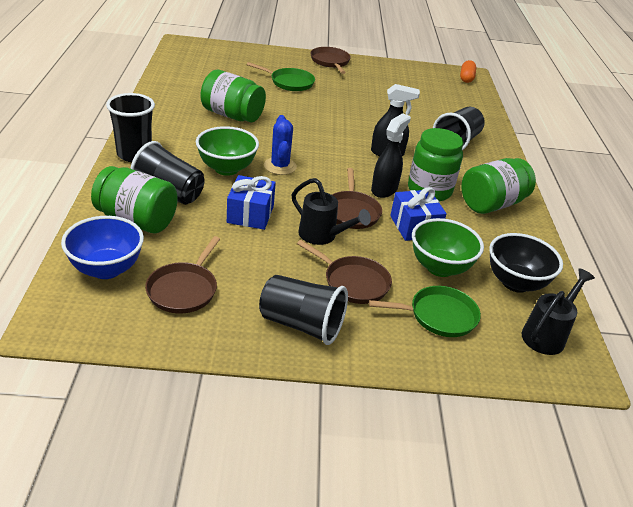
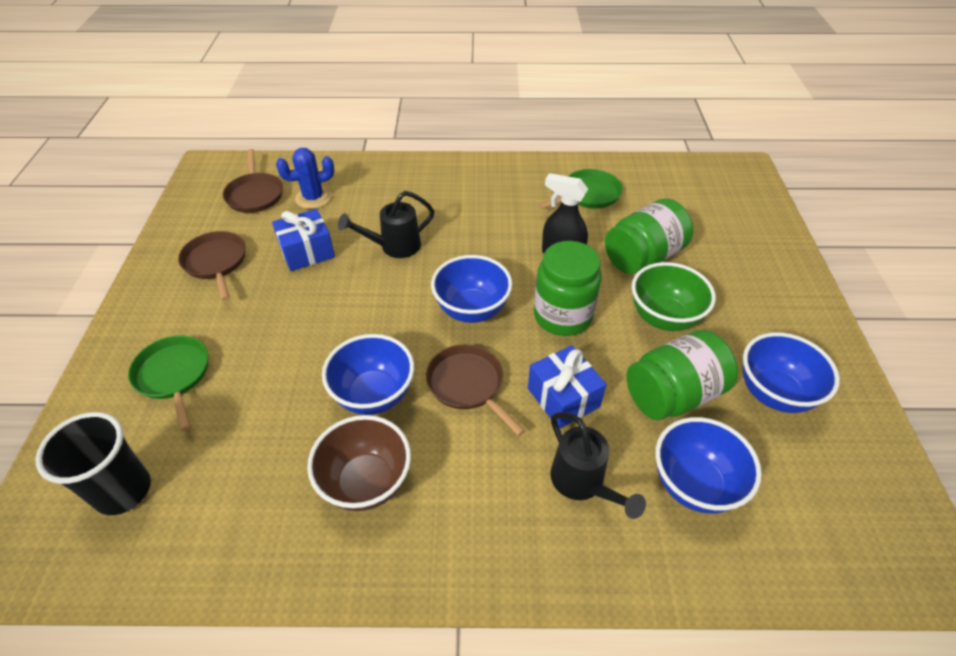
black bowl: 1 -> 0
black cup: 4 -> 1
black spray bottle: 2 -> 1
blue bowl: 1 -> 4
brown bowl: 0 -> 1
brown pan: 4 -> 3
green bowl: 2 -> 1
green jar: 4 -> 3
orange capsule: 1 -> 0

